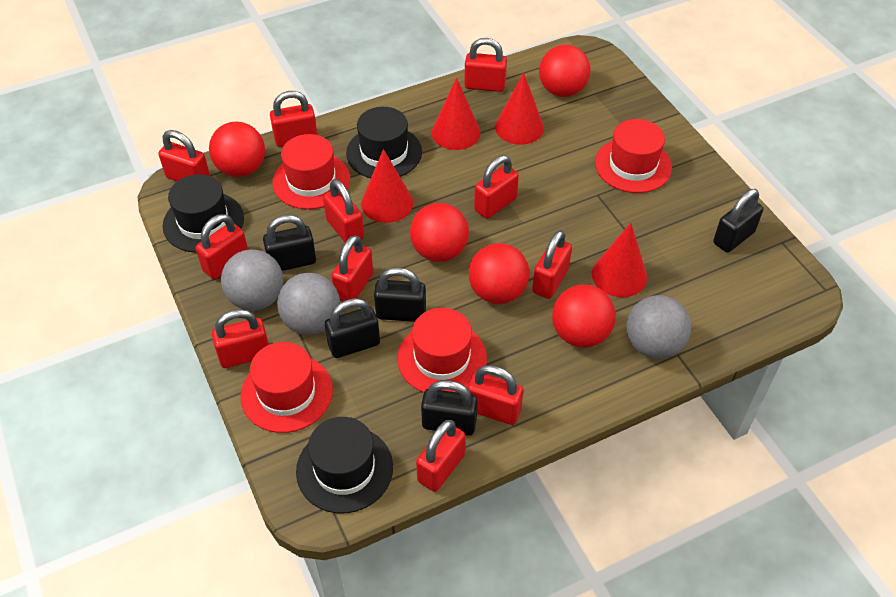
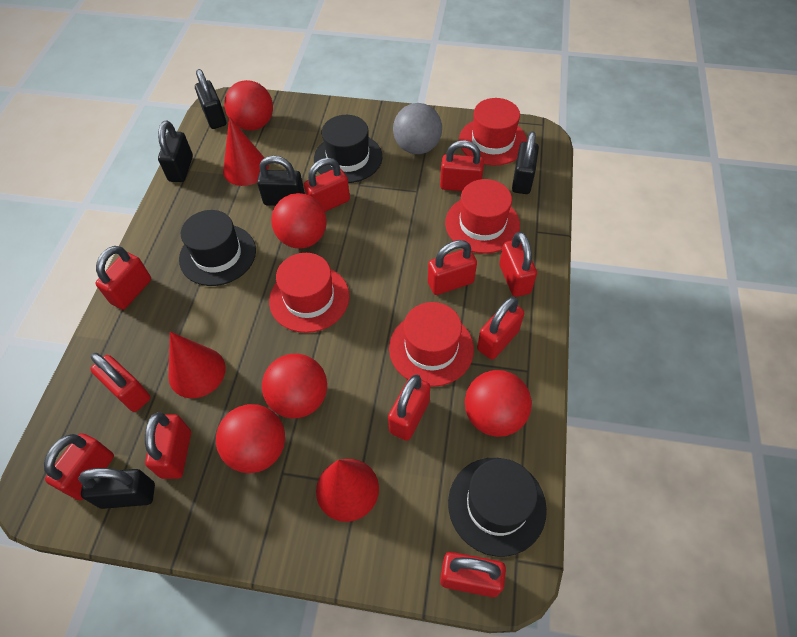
grey ball: 3 -> 1
red cone: 4 -> 3

